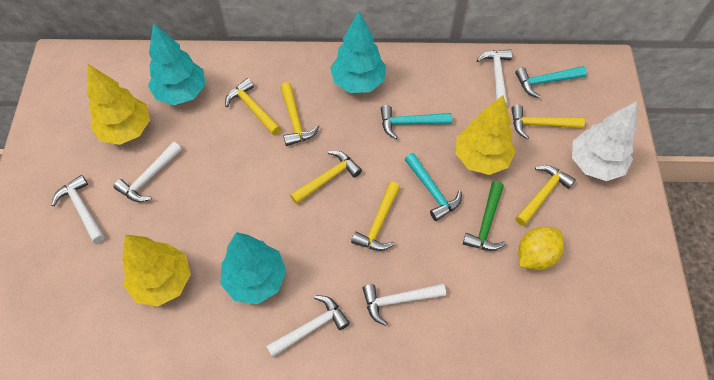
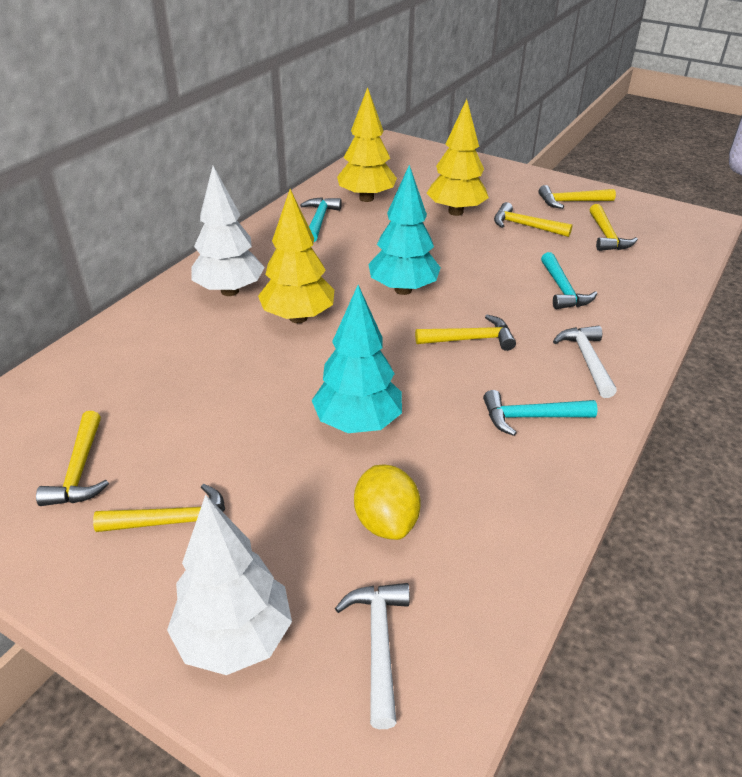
green hammer: 1 -> 0
turquoise tree: 3 -> 2
white hammer: 5 -> 2
white tree: 1 -> 2

